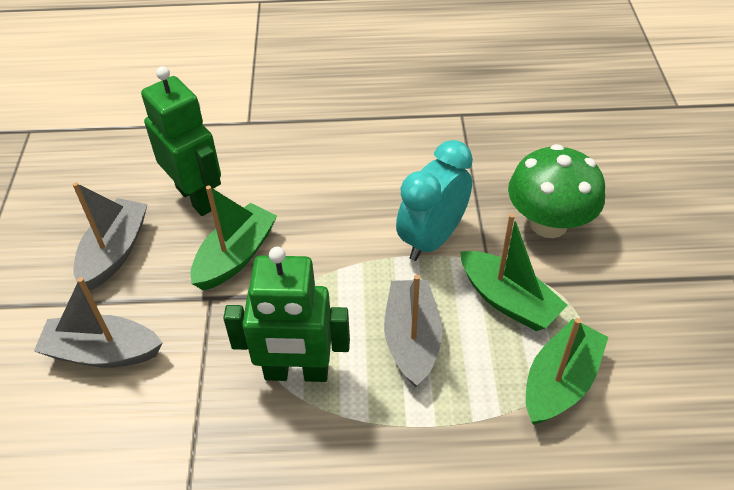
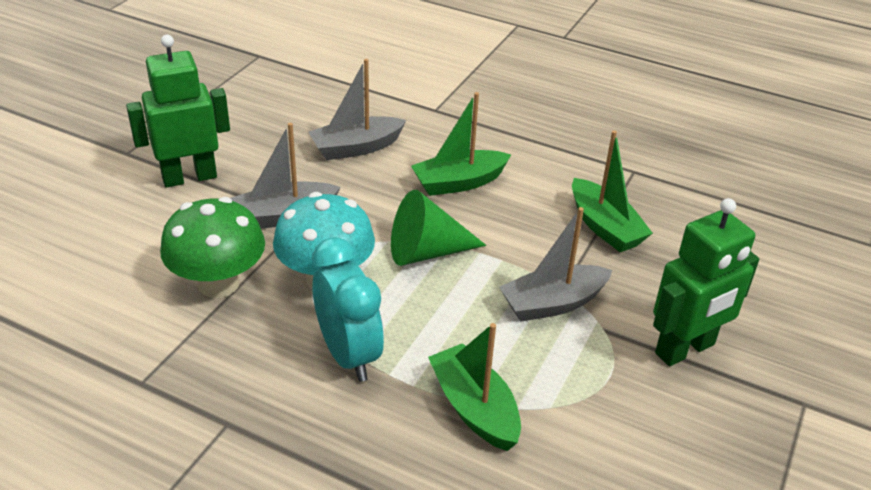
green cone: 0 -> 1
turquoise mushroom: 0 -> 1

